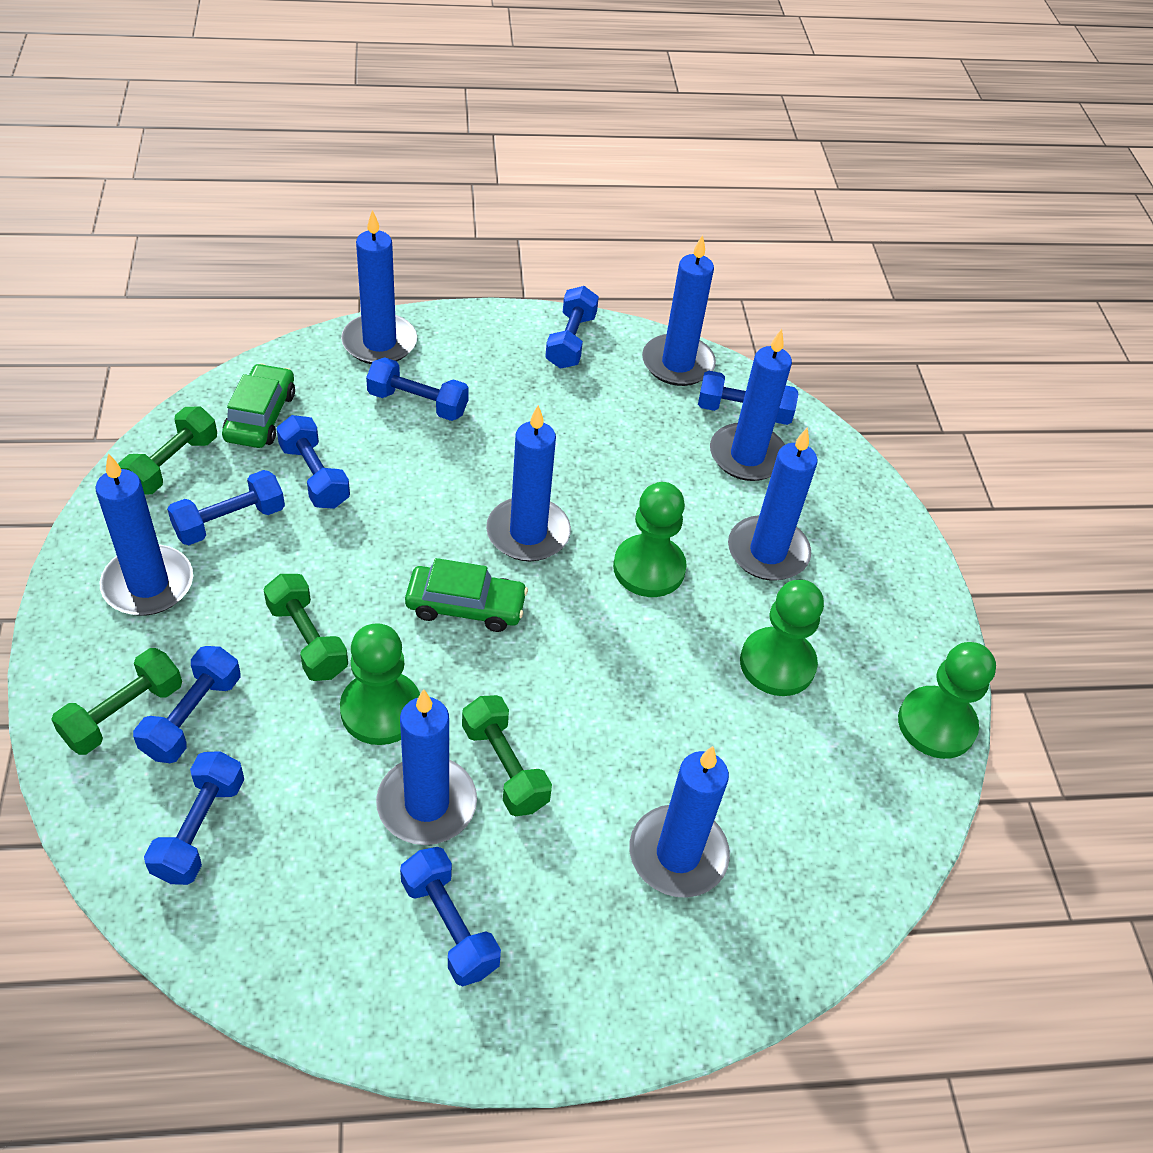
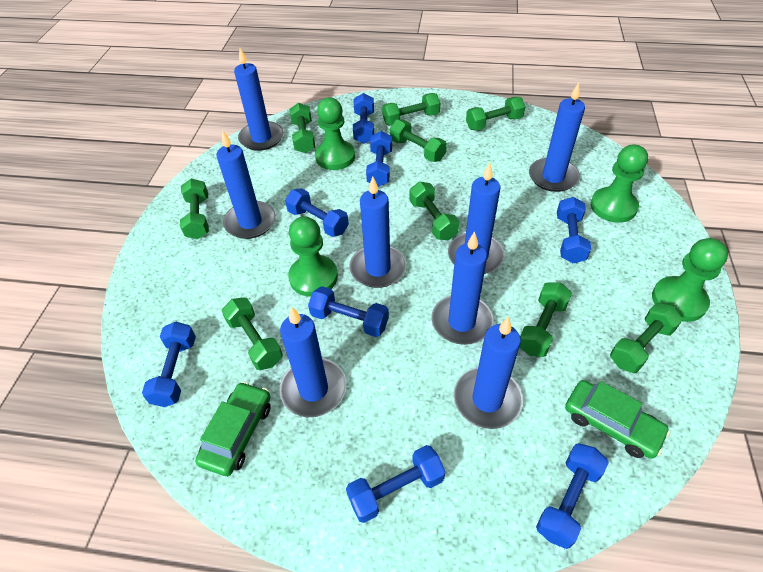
green dumbbell: 4 -> 9

